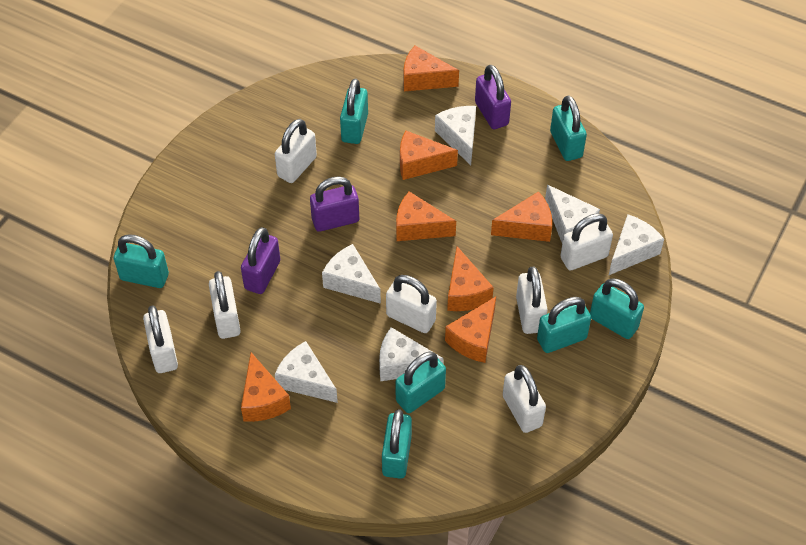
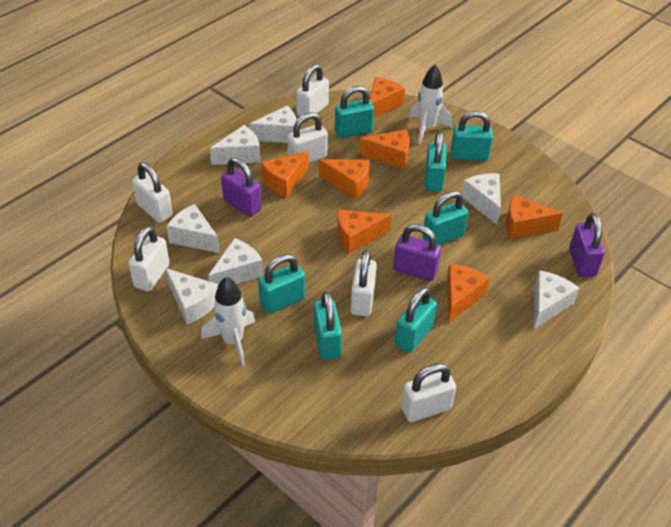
white cheese: 6 -> 7
white padlock: 7 -> 6
white rocket: 0 -> 2

